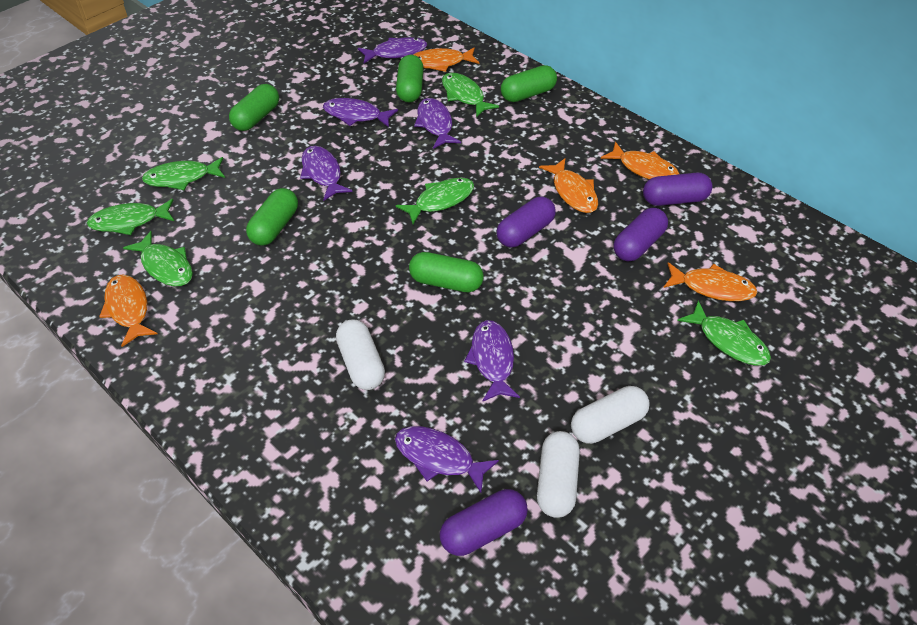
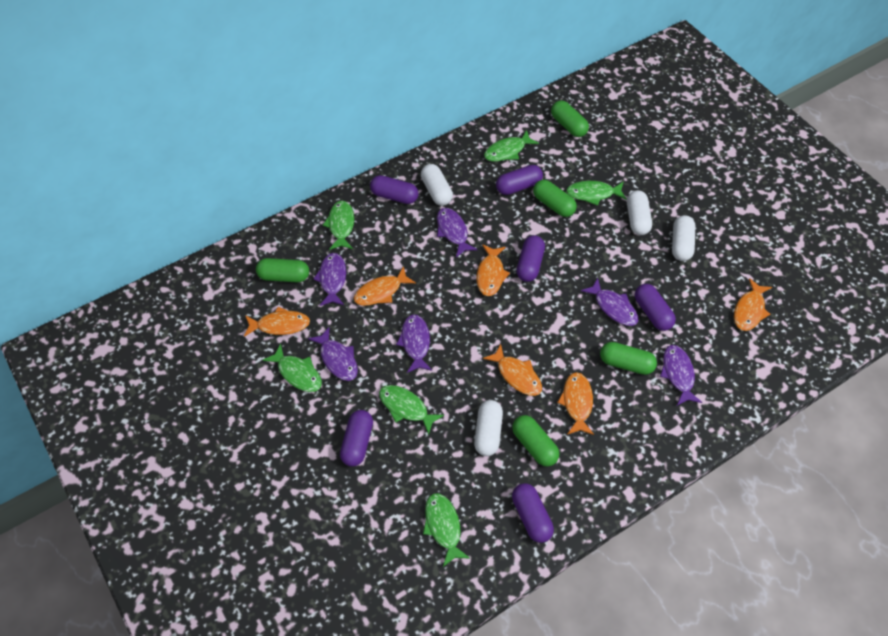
orange fish: 5 -> 6
purple capsule: 4 -> 6
white capsule: 3 -> 4

